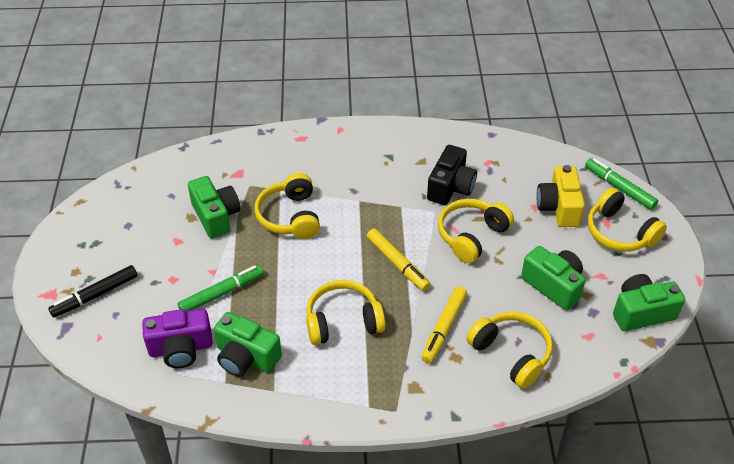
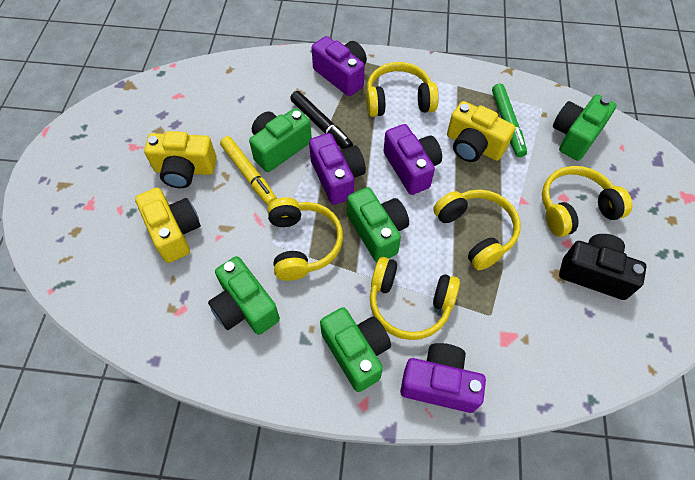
green camera: 4 -> 5
green marker: 2 -> 1
purple camera: 1 -> 4
yellow camera: 1 -> 3
yellow marker: 2 -> 1

